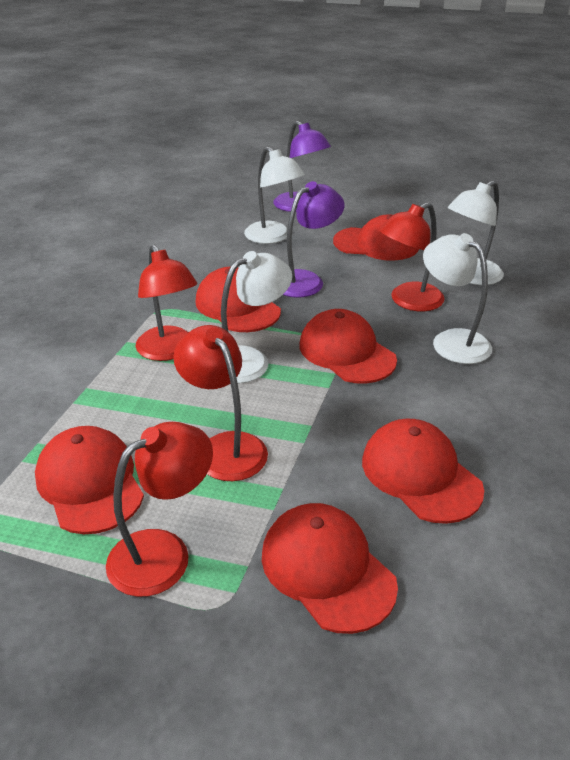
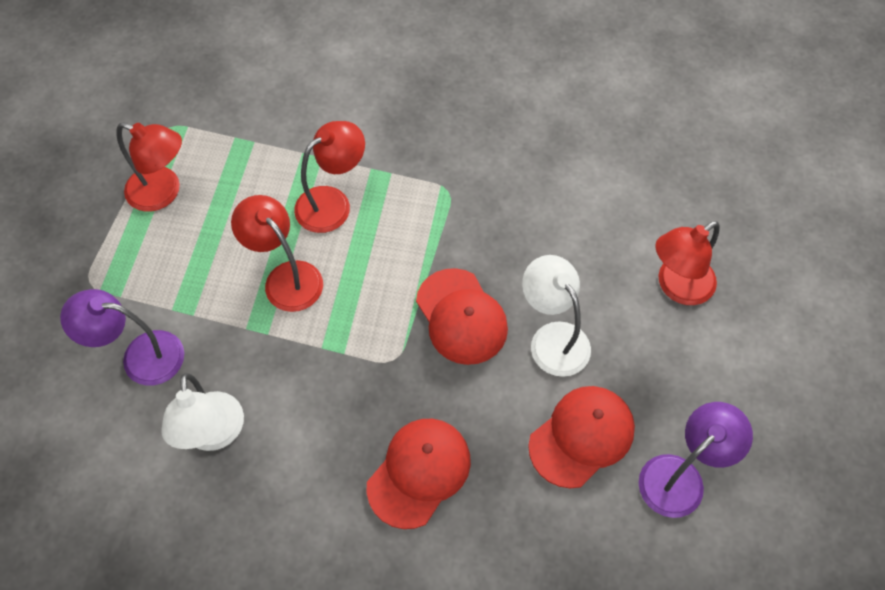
red cap: 6 -> 3
white lamp: 4 -> 2

